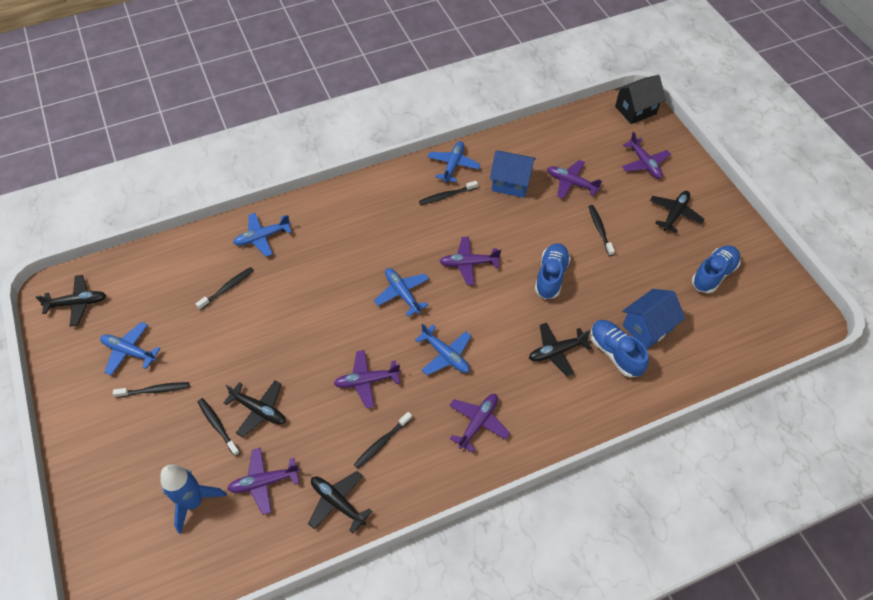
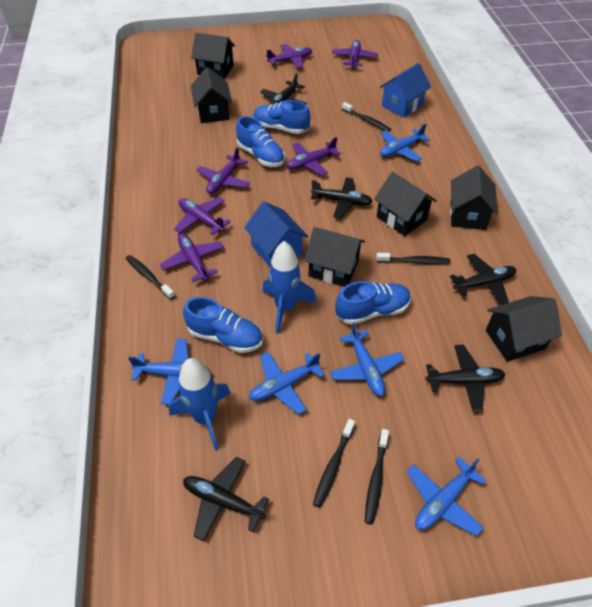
black house: 1 -> 6
black toothbrush: 6 -> 5
blue rocket: 1 -> 2
blue shoe: 3 -> 4

